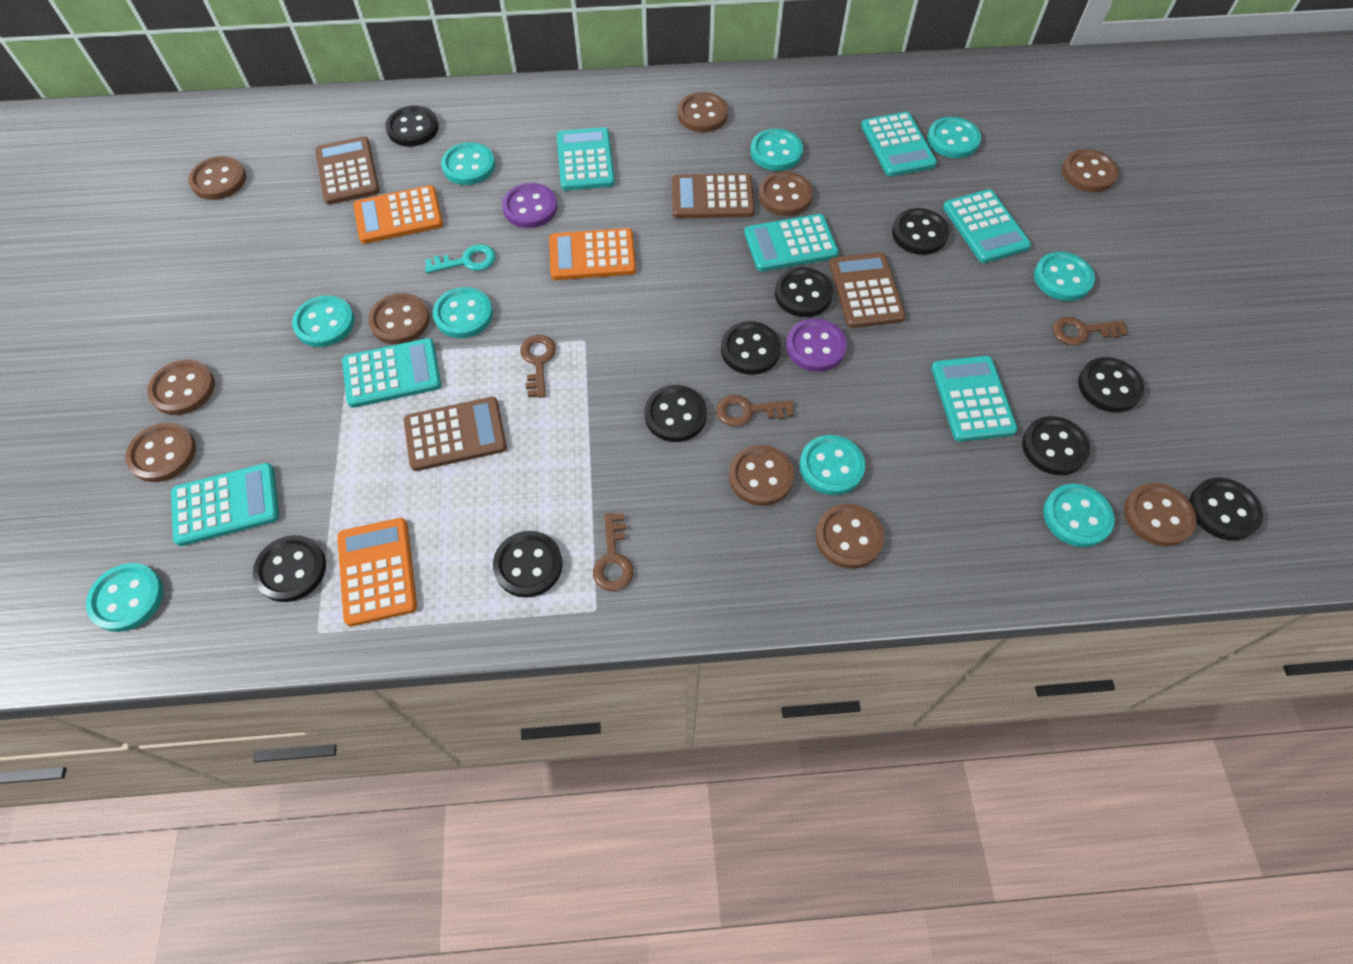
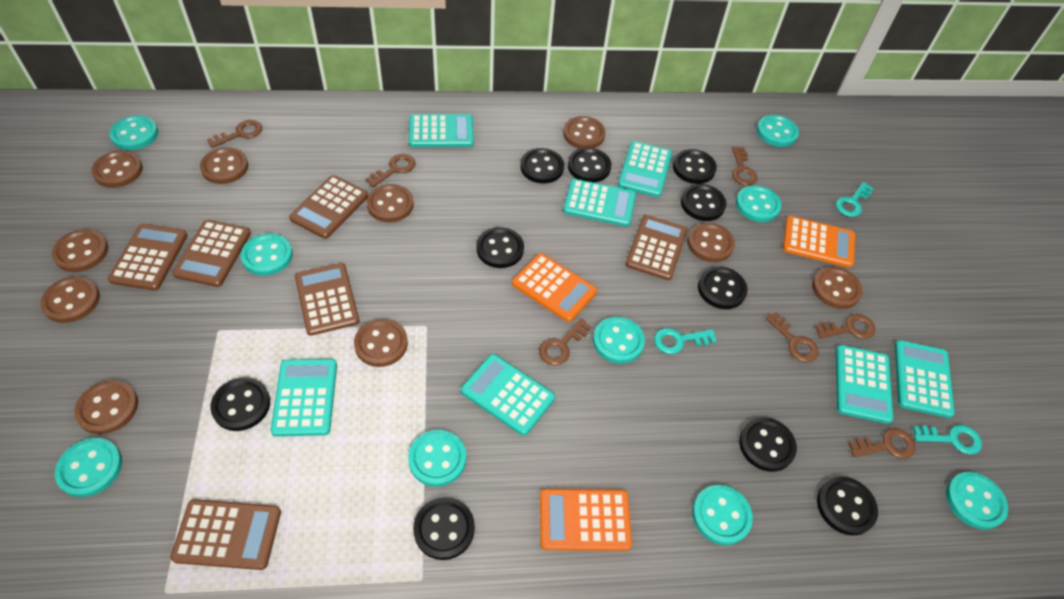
brown calculator: 4 -> 6
brown key: 4 -> 7
purple button: 2 -> 0
turquoise key: 1 -> 3

